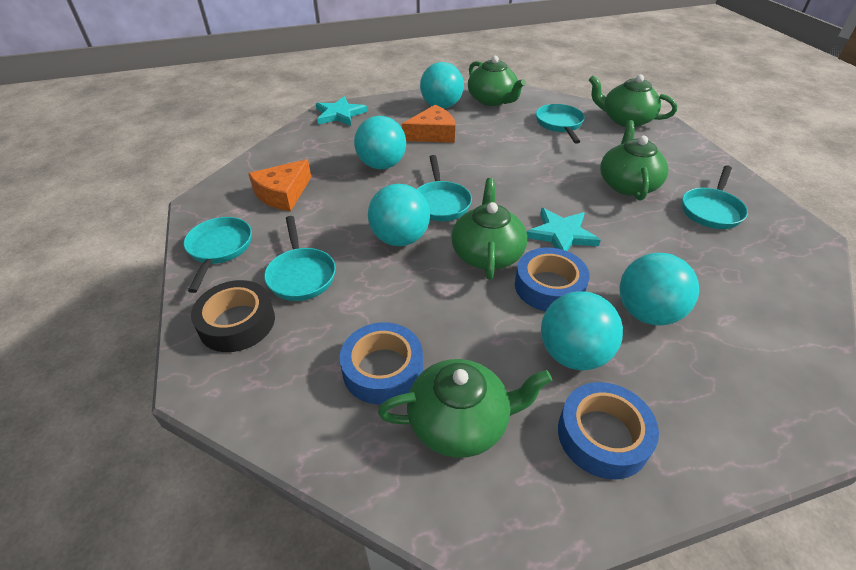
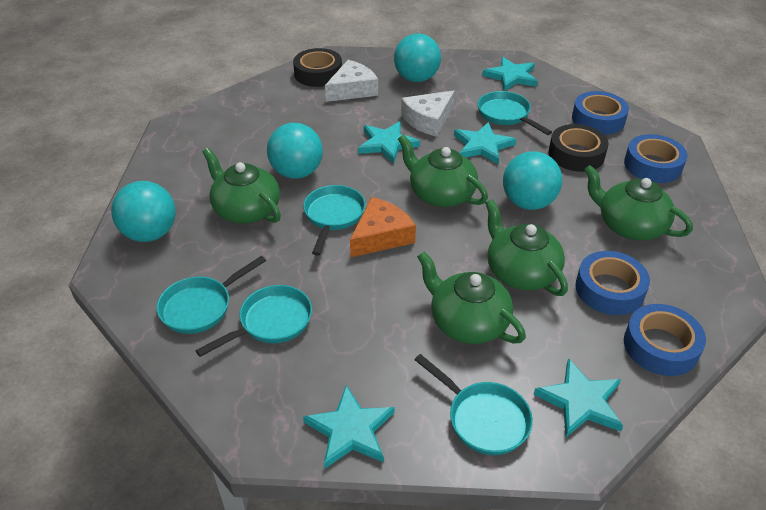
black tape: 1 -> 2
blue tape: 3 -> 4
orange cheese: 2 -> 1
turquoise ball: 5 -> 4
turquoise star: 2 -> 5
white cheese: 0 -> 2

